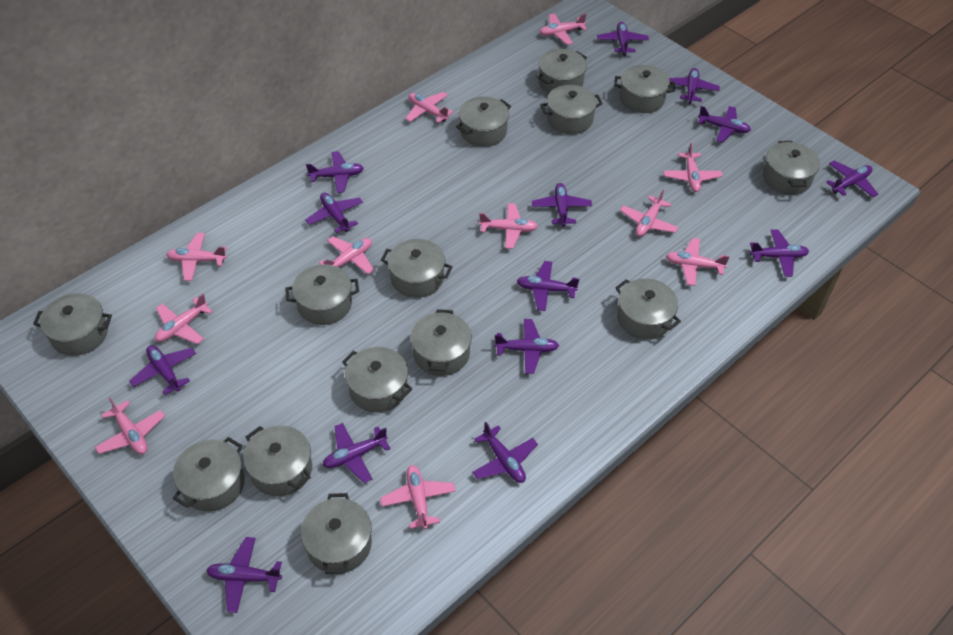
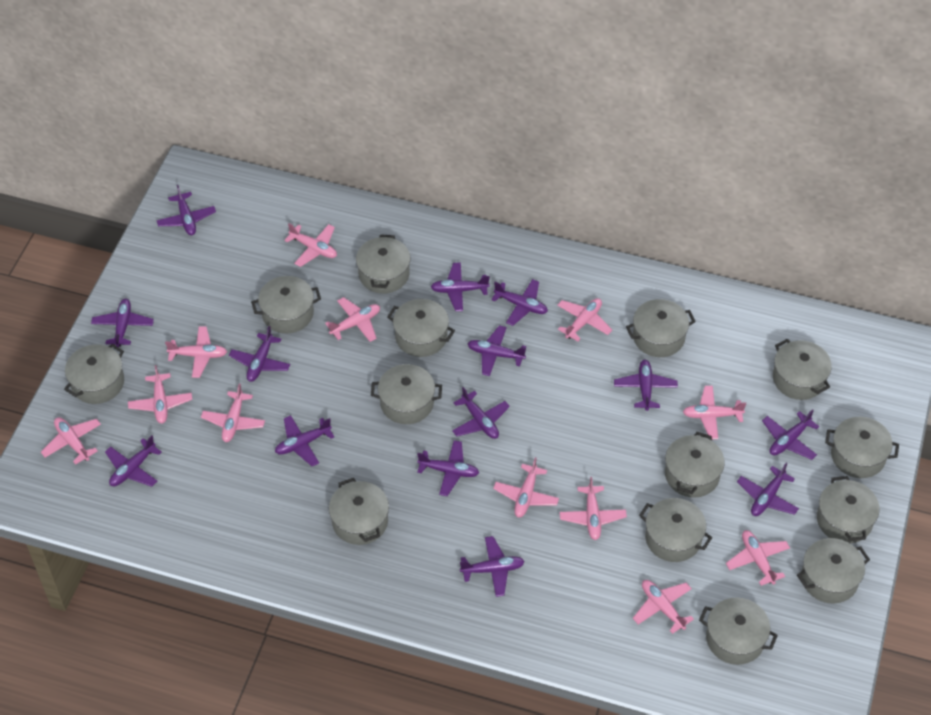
pink plane: 11 -> 12

